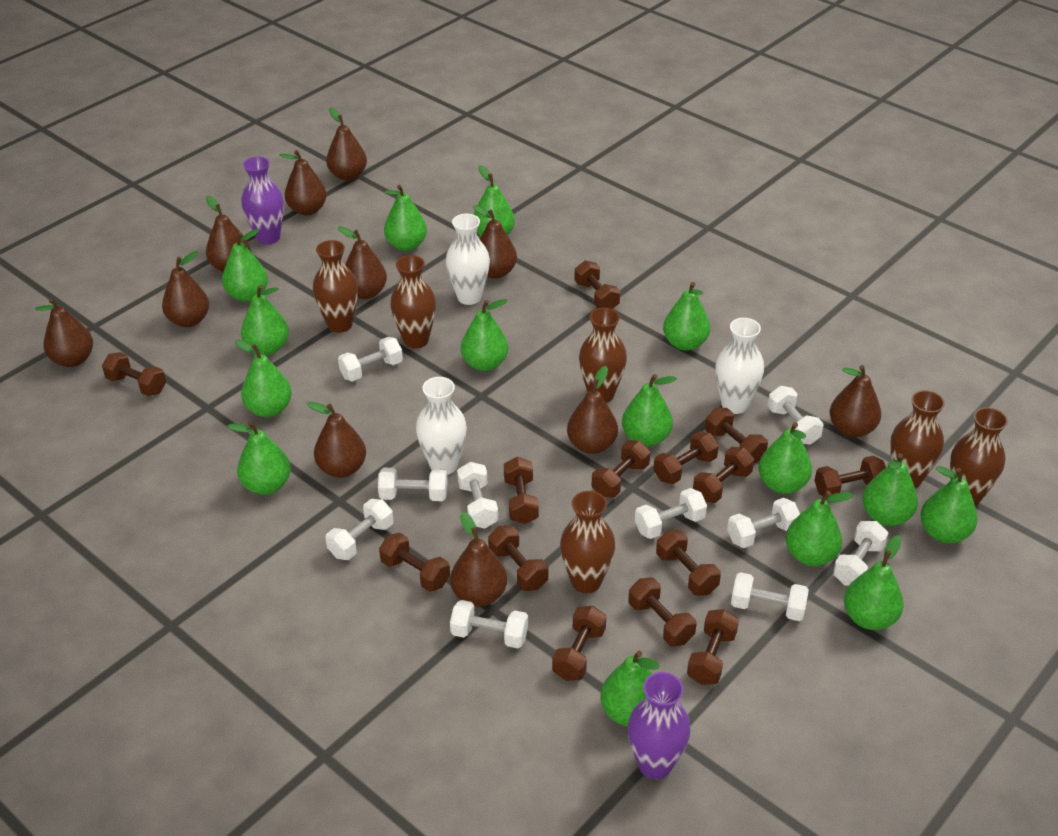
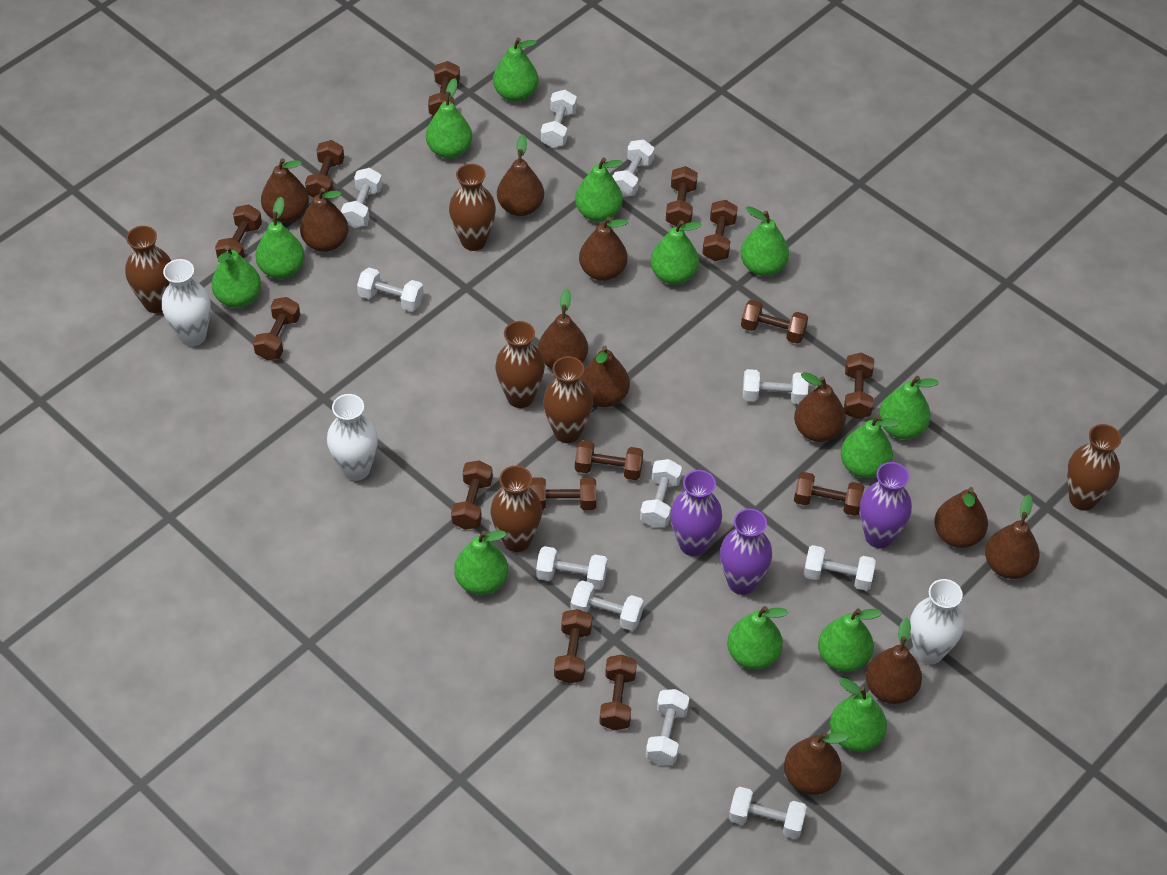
green pear: 15 -> 13
purple vase: 2 -> 3
white dumbbell: 10 -> 11

